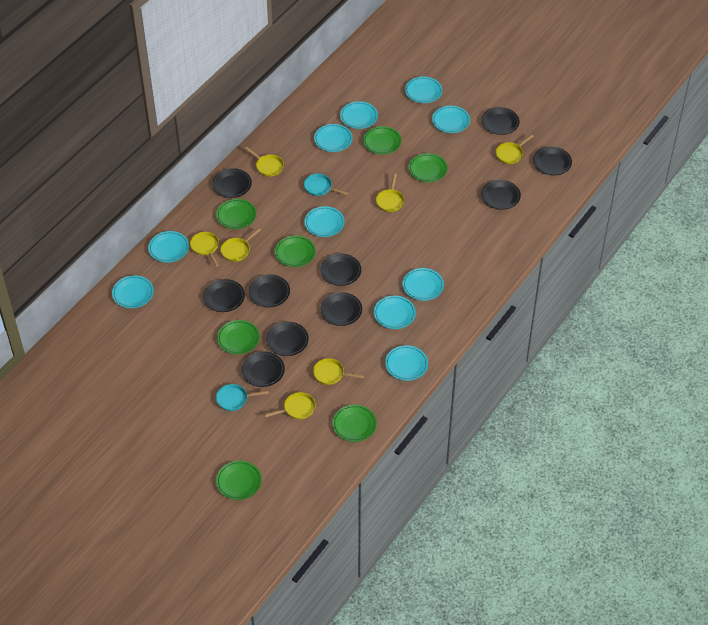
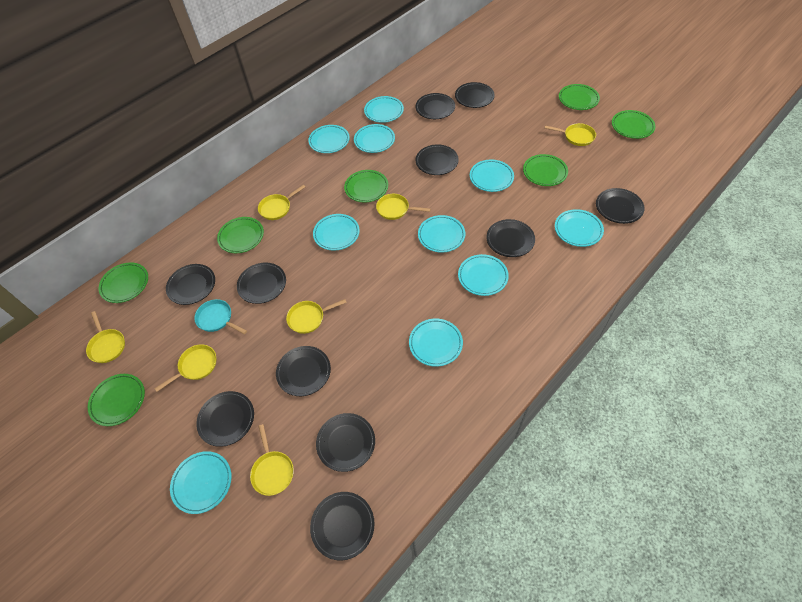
black plate: 10 -> 11
turquoise pan: 2 -> 1

